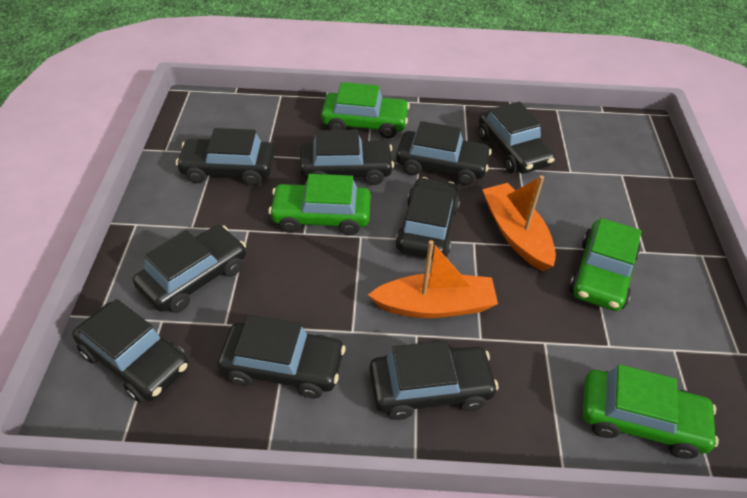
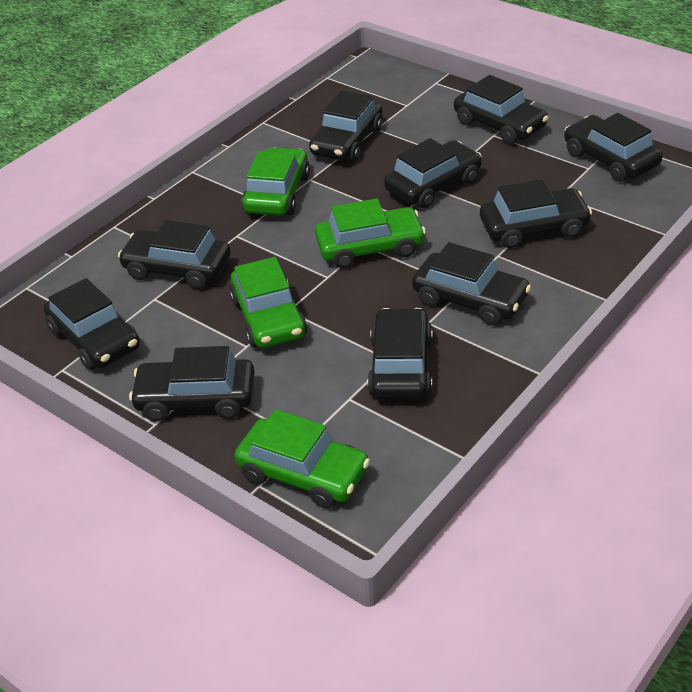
black car: 9 -> 10
orange boat: 2 -> 0

